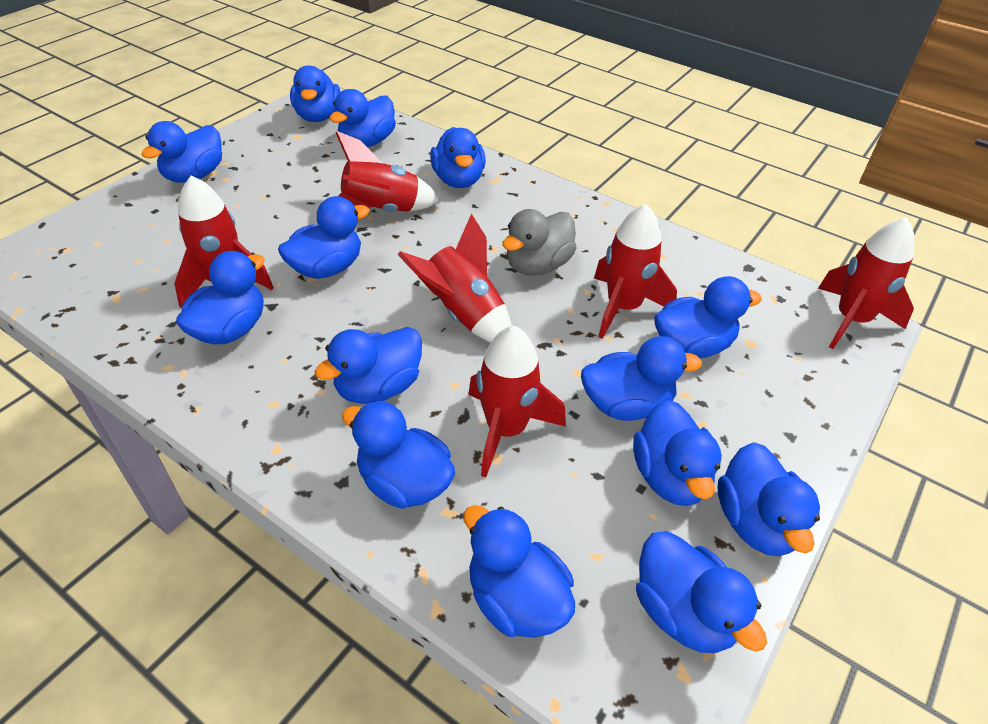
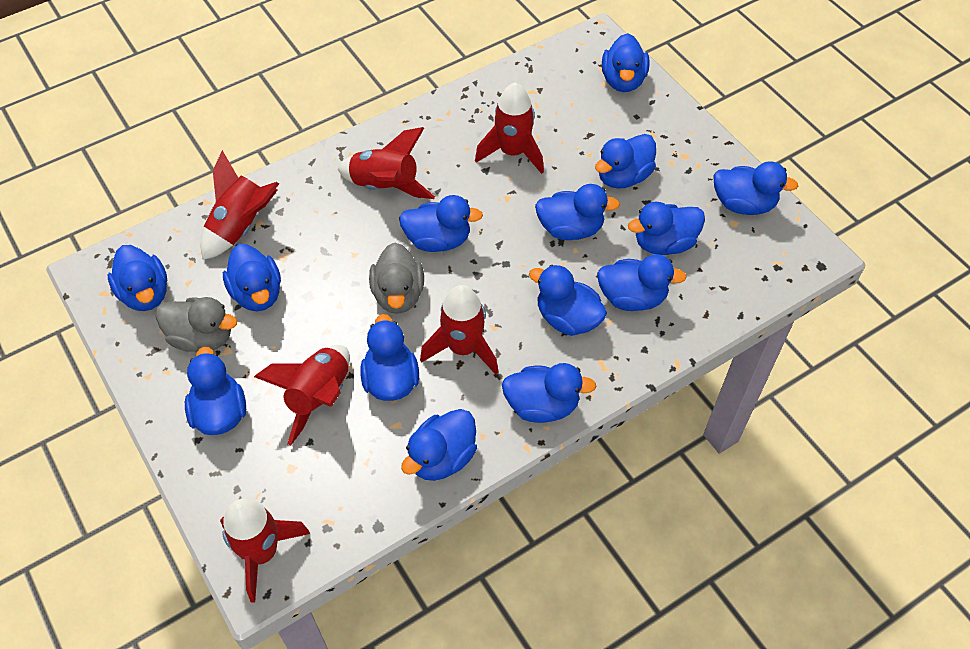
grey duck: 1 -> 2

